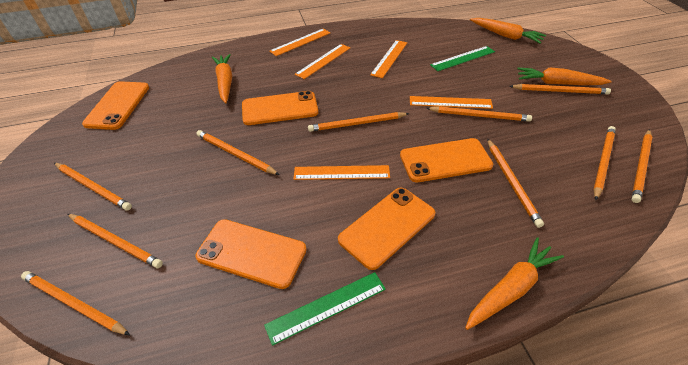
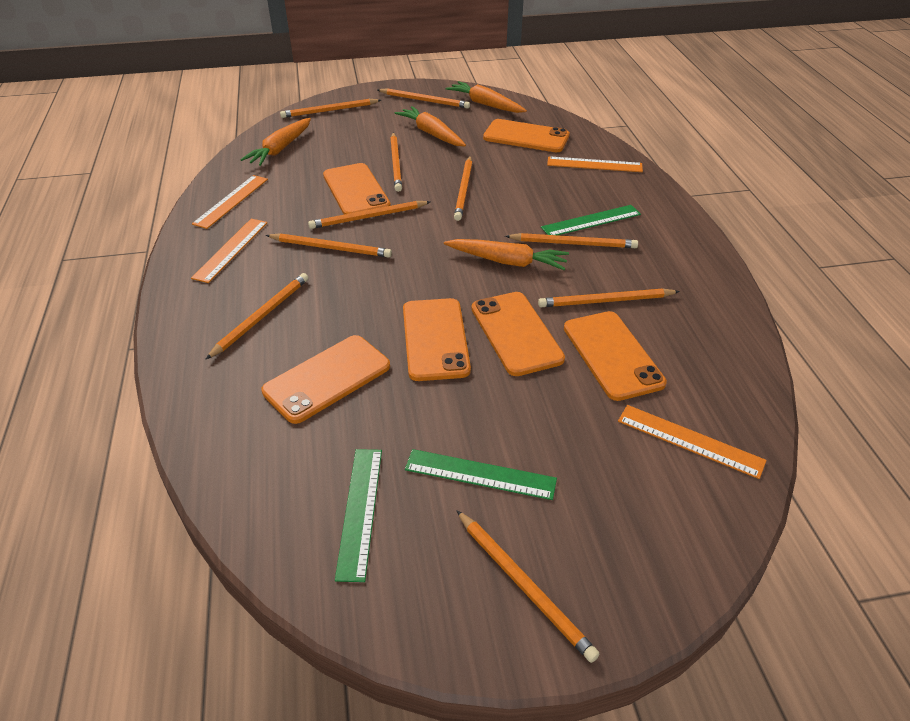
green ruler: 2 -> 3
orange phone: 5 -> 6
orange ruler: 5 -> 4

